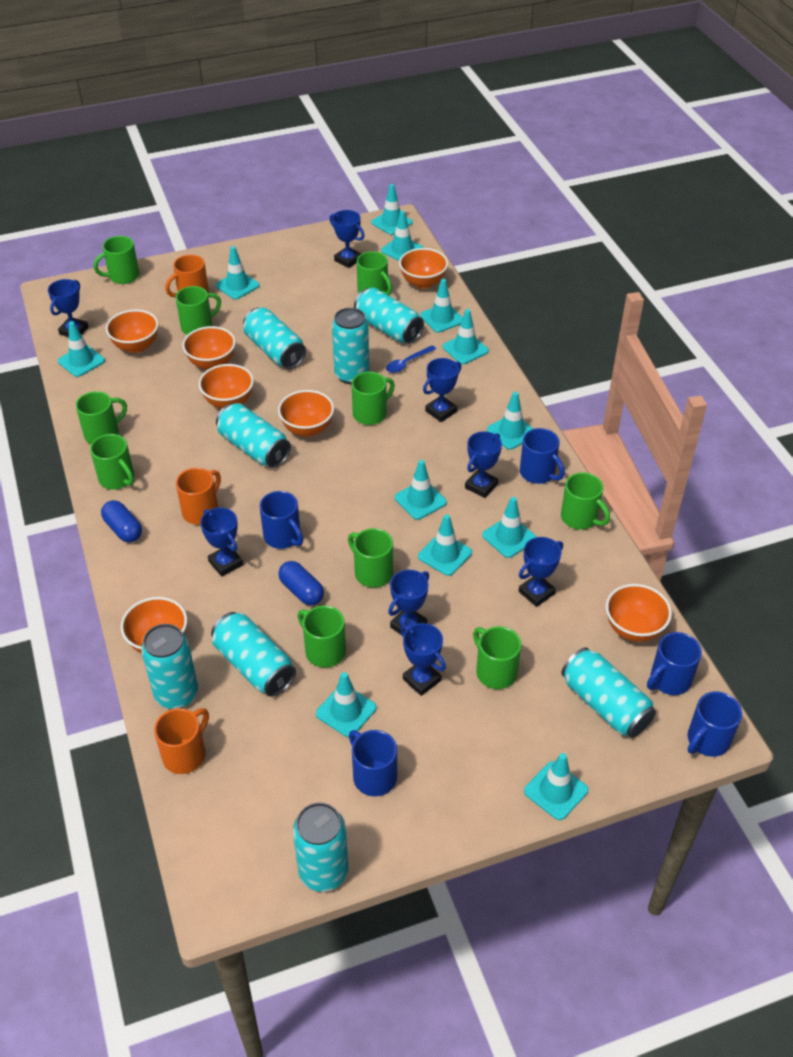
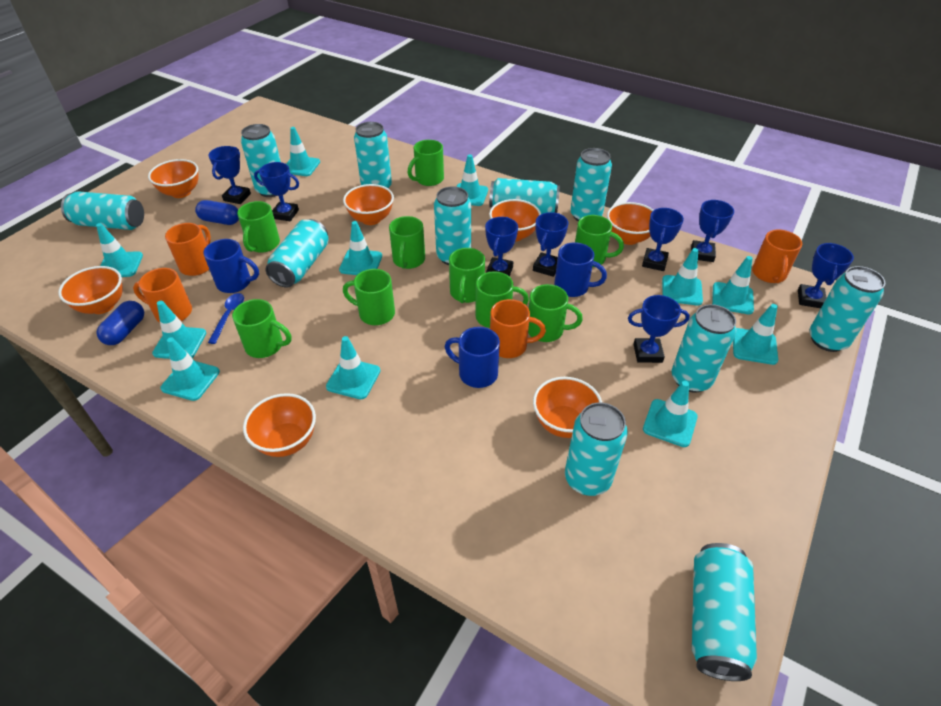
blue mug: 5 -> 3
green mug: 10 -> 9
orange mug: 3 -> 4
turquoise can: 8 -> 11
turquoise traffic cone: 12 -> 11

